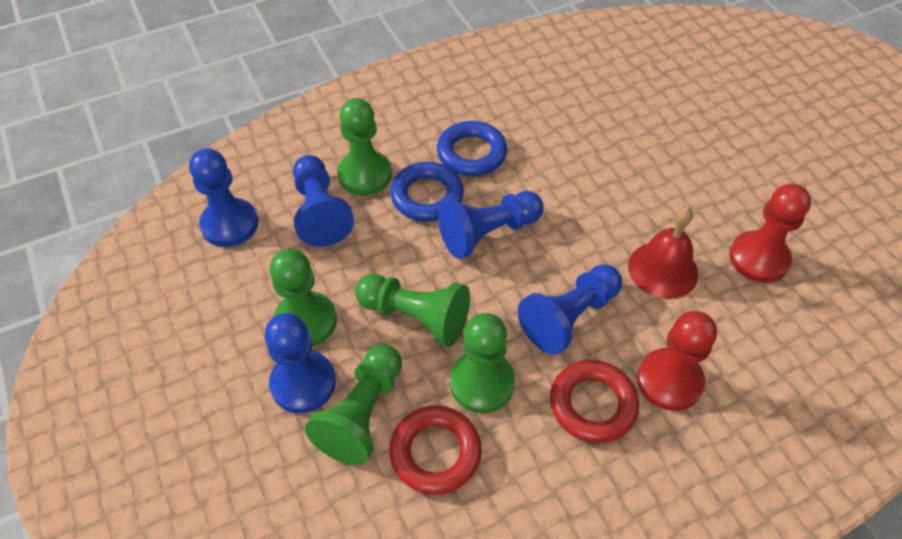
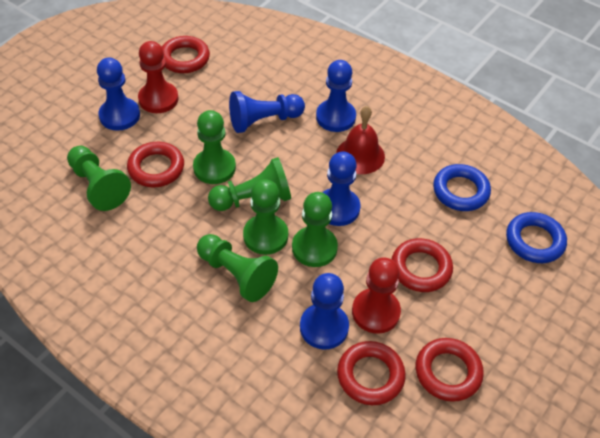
green pawn: 5 -> 6
red ring: 2 -> 5

